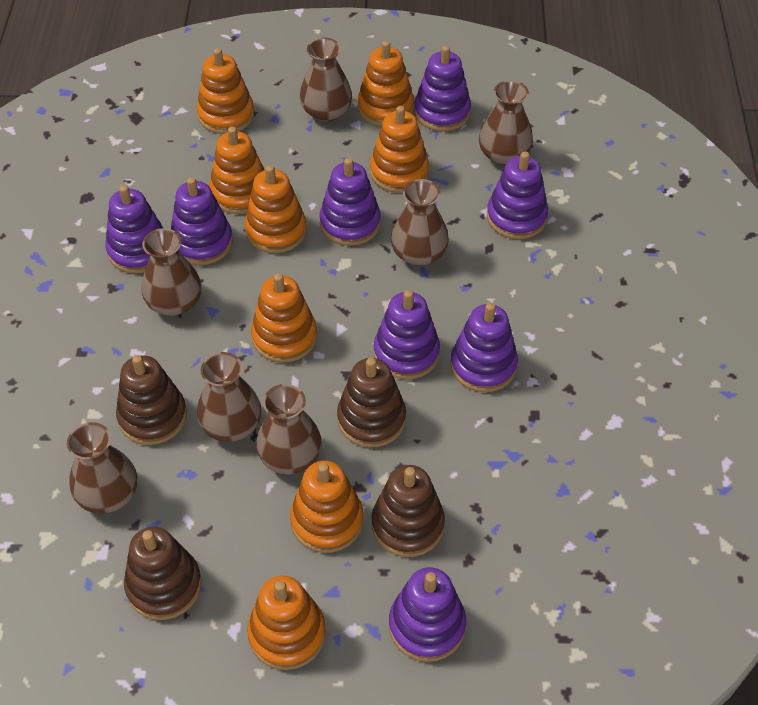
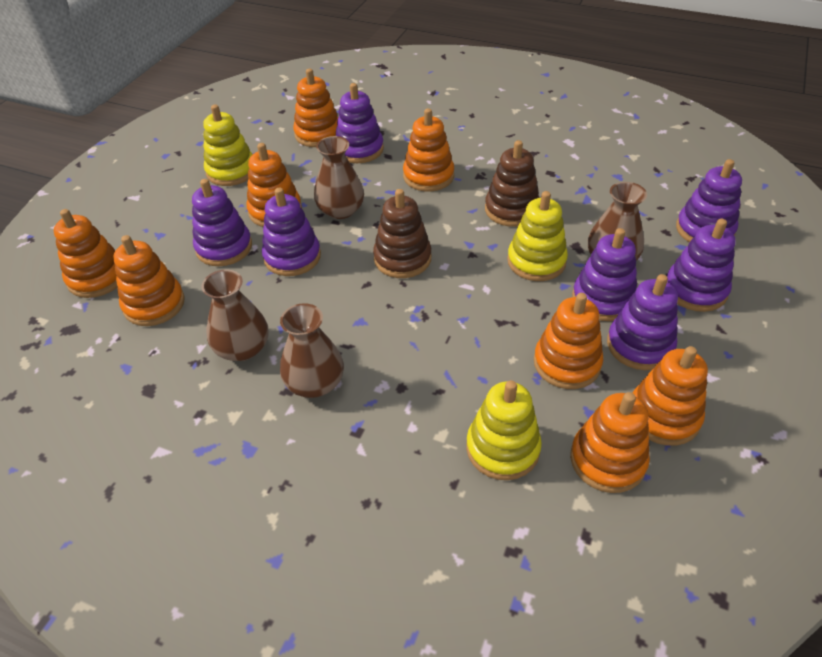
brown stacking toy: 4 -> 2
brown vase: 7 -> 4
purple stacking toy: 8 -> 7
yellow stacking toy: 0 -> 3

